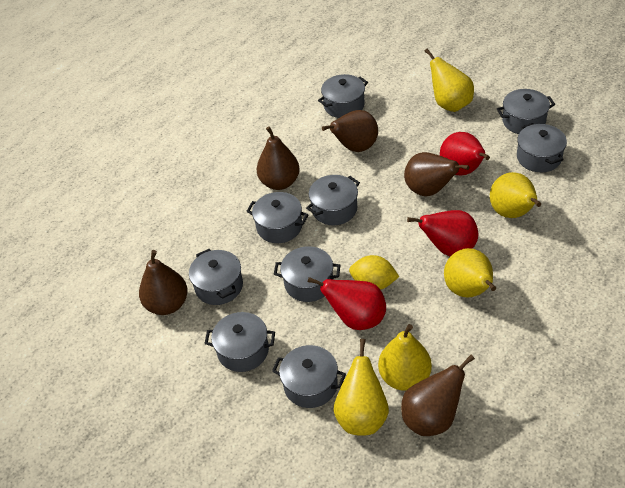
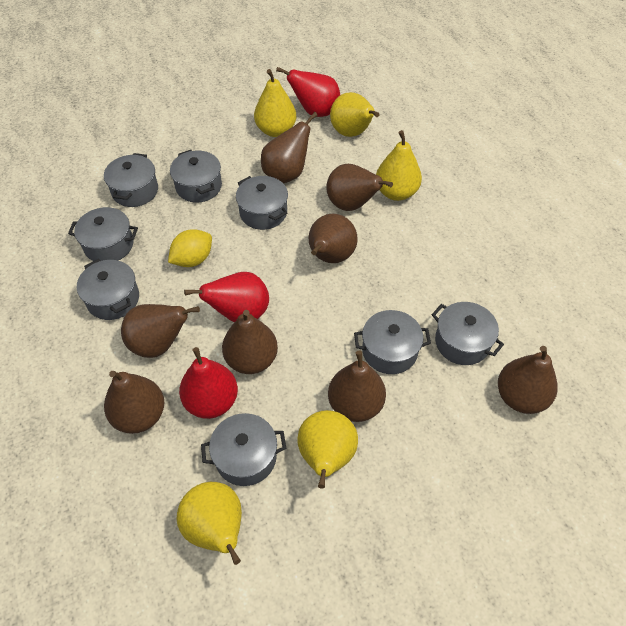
brown pear: 5 -> 8
grey pot: 9 -> 8

